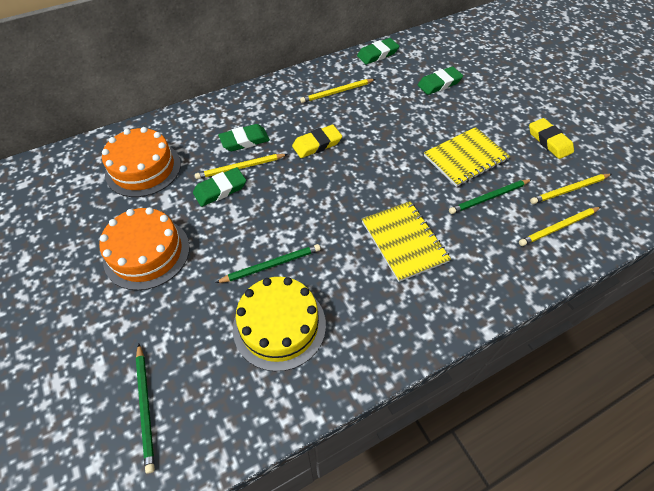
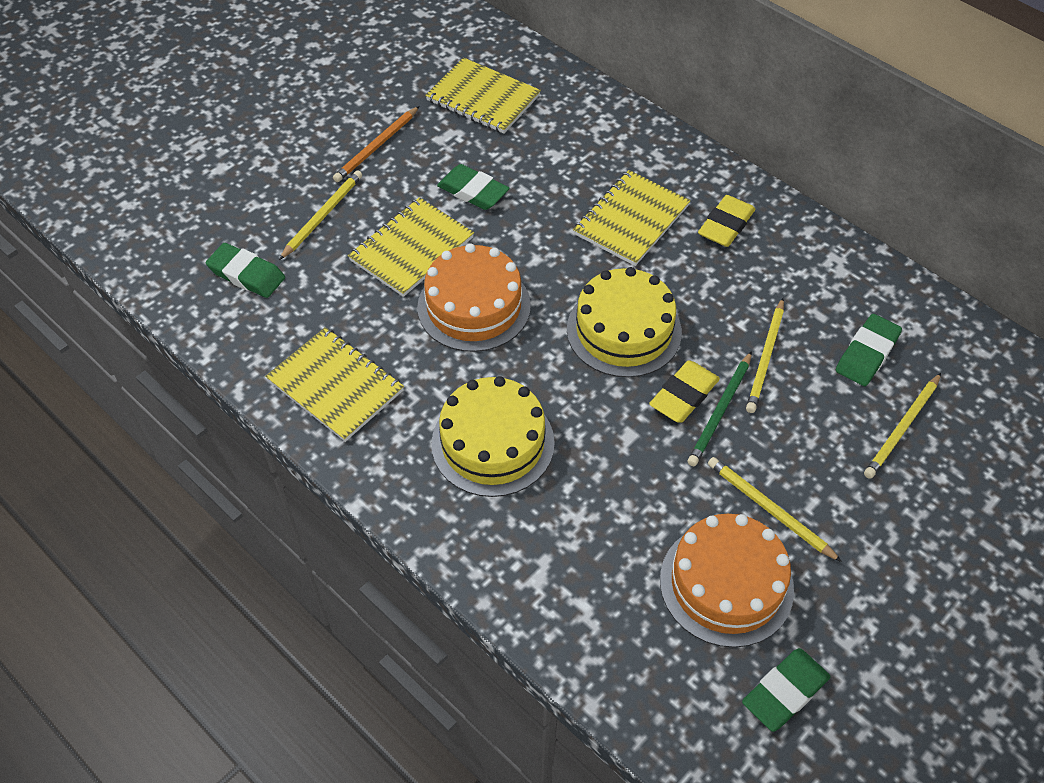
green pencil: 3 -> 1
orange pencil: 0 -> 1
yellow cake: 1 -> 2
yellow notebook: 2 -> 4

